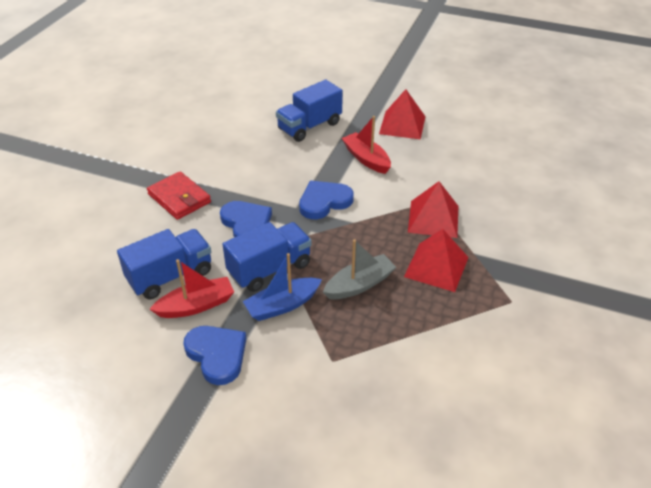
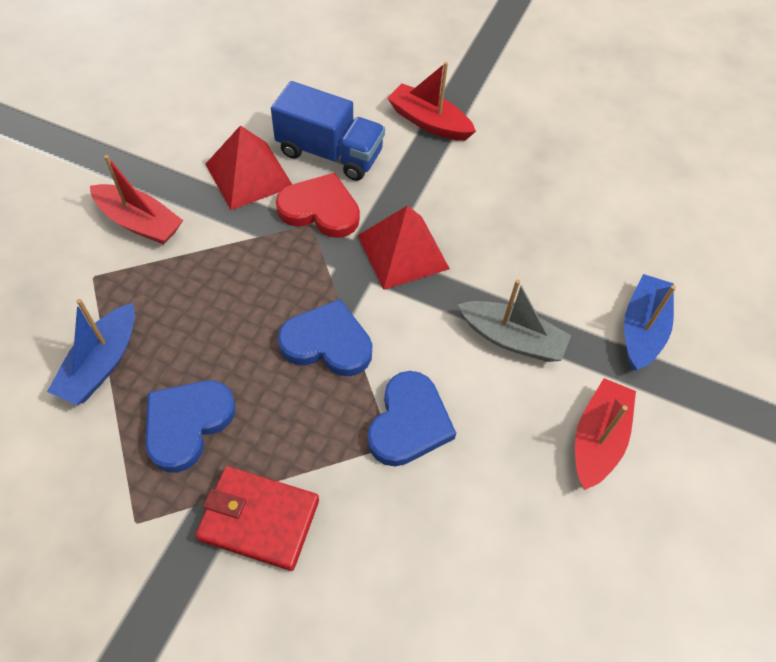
blue boat: 1 -> 2
blue truck: 3 -> 1
red boat: 2 -> 3
red heart: 0 -> 1
red pyramid: 3 -> 2

